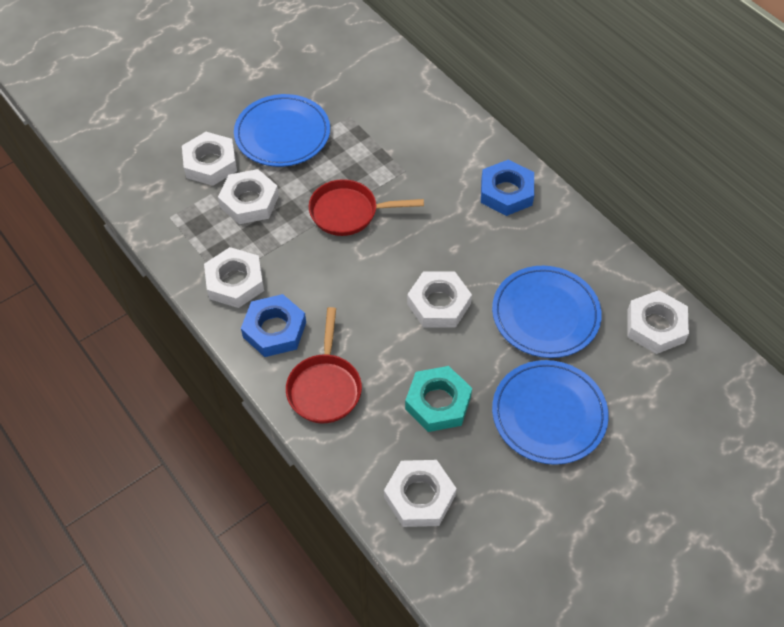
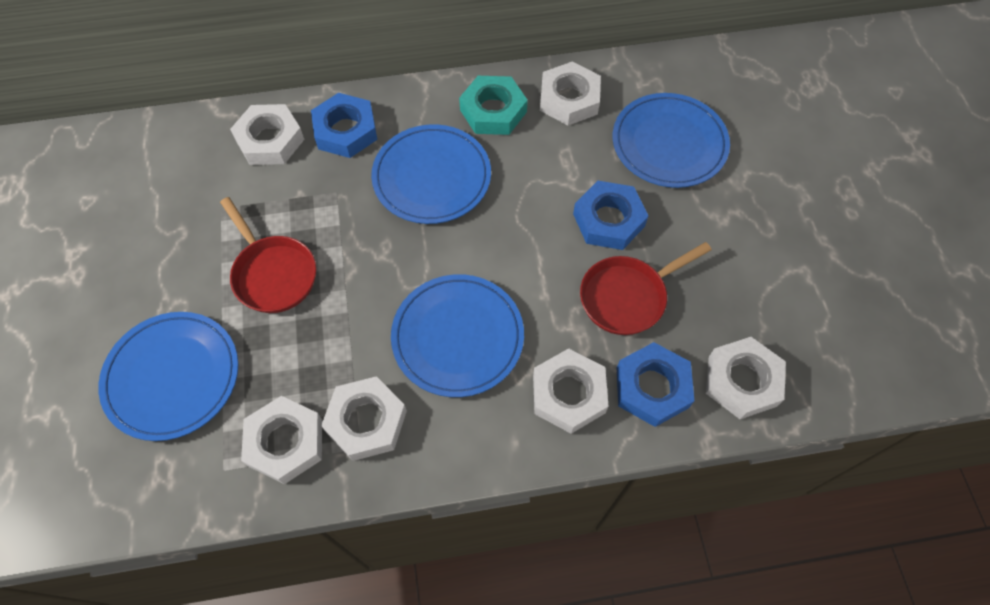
blue nut: 2 -> 3
blue plate: 3 -> 4

